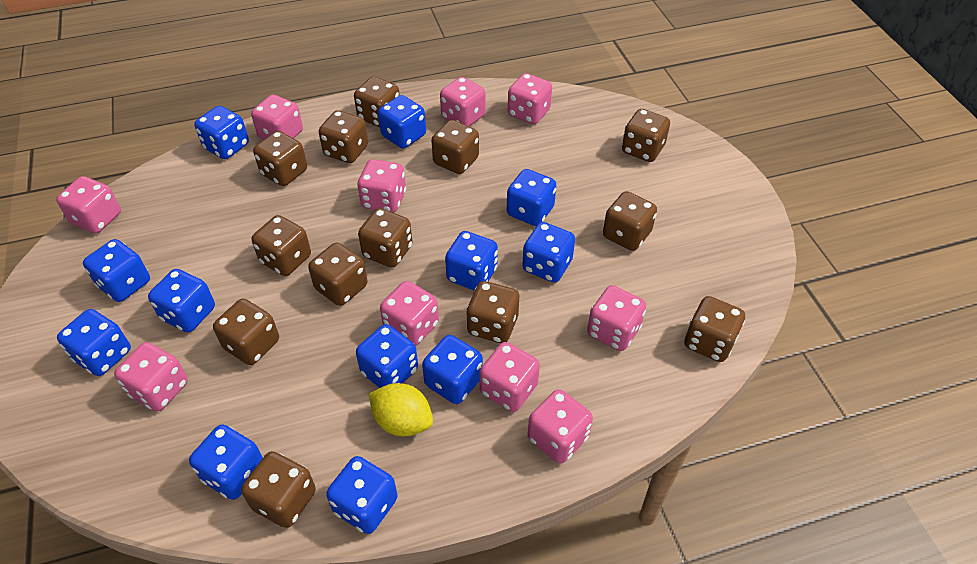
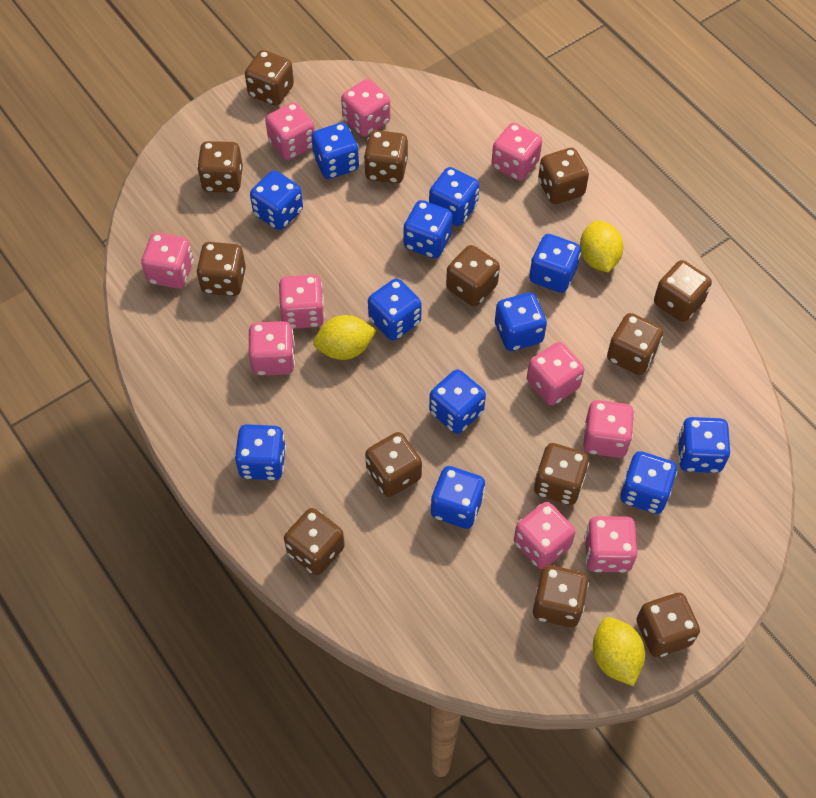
yellow lemon: 1 -> 3

